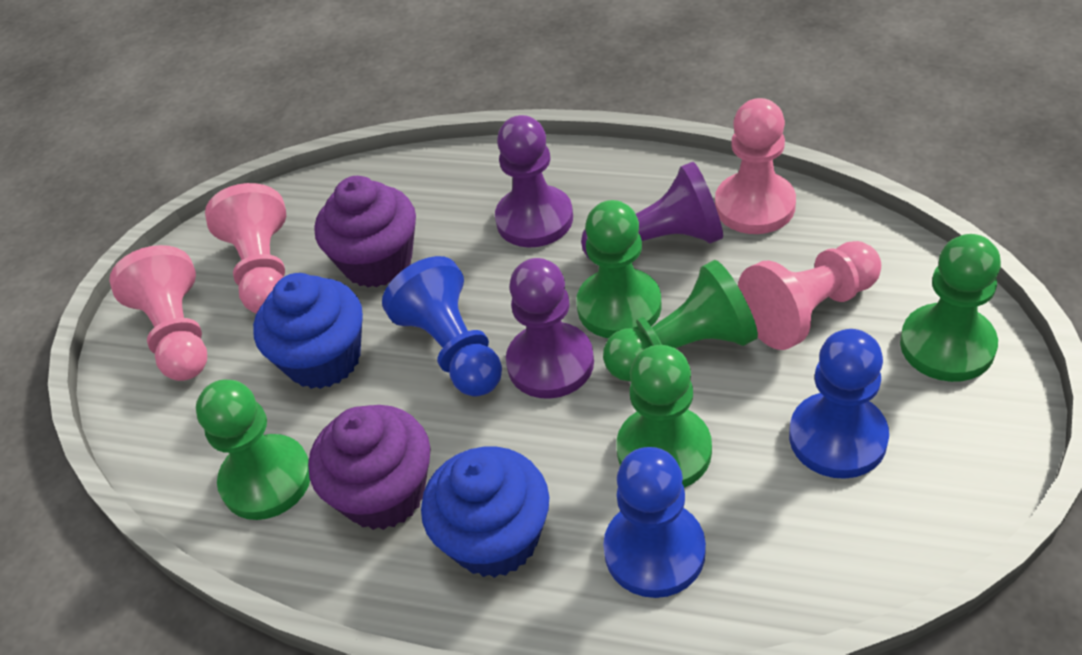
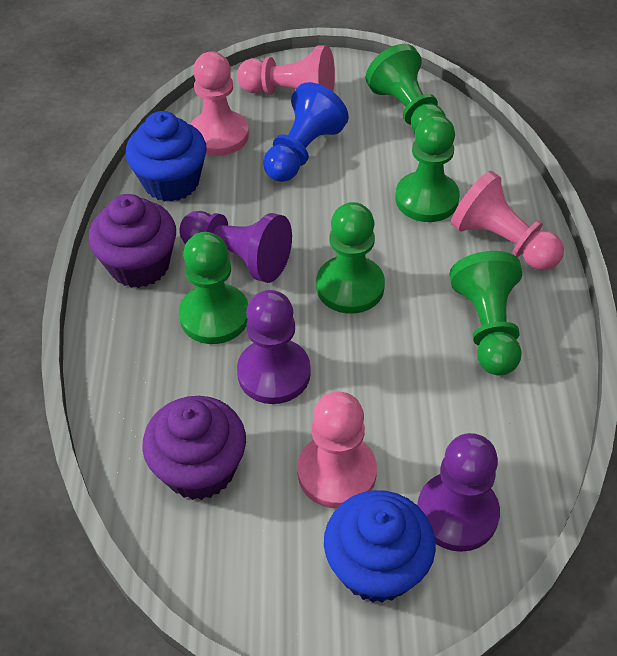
blue pawn: 3 -> 1

